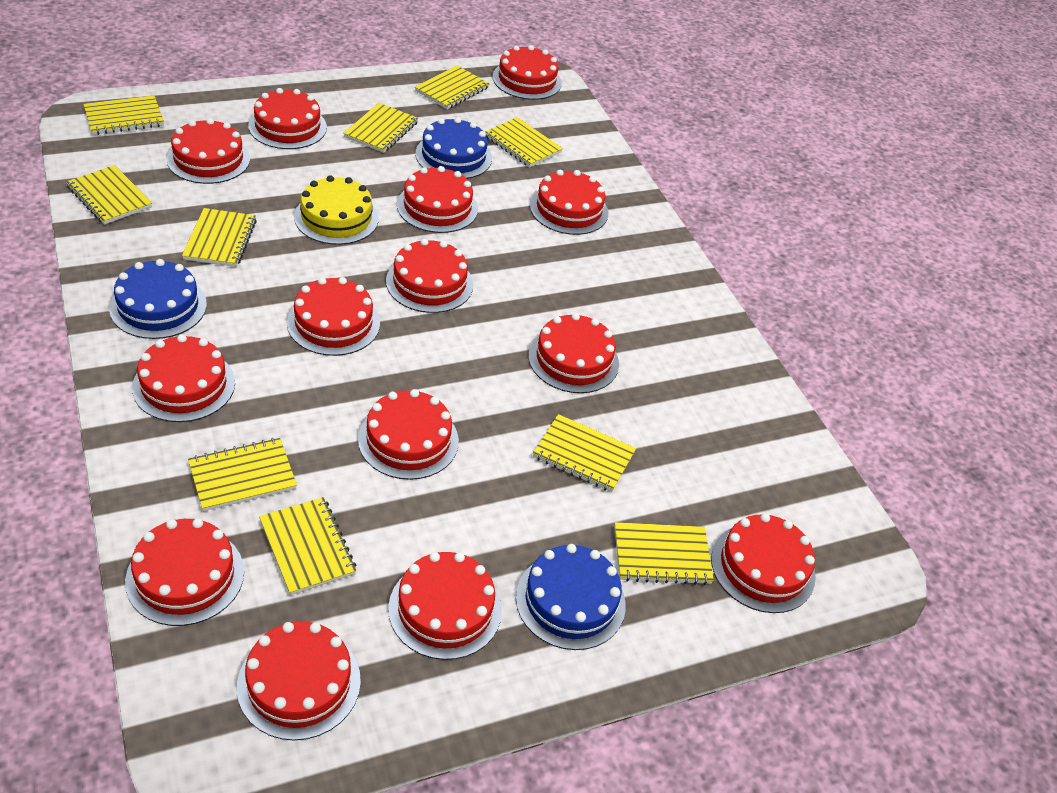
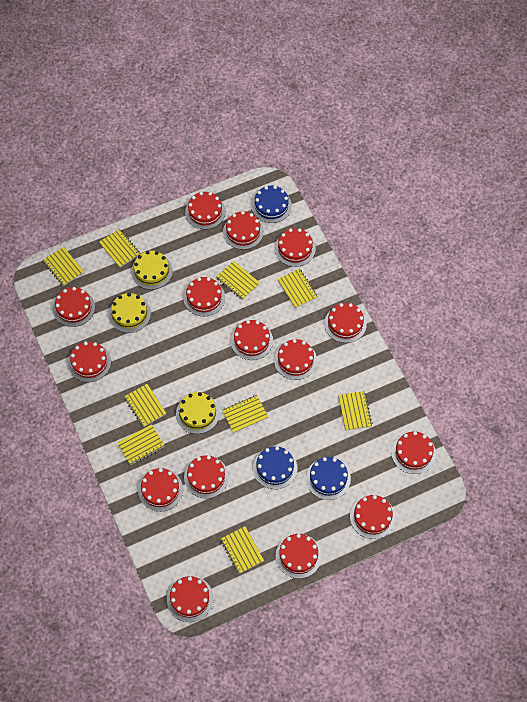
red cake: 14 -> 15
yellow cake: 1 -> 3
yellow notebook: 10 -> 9

